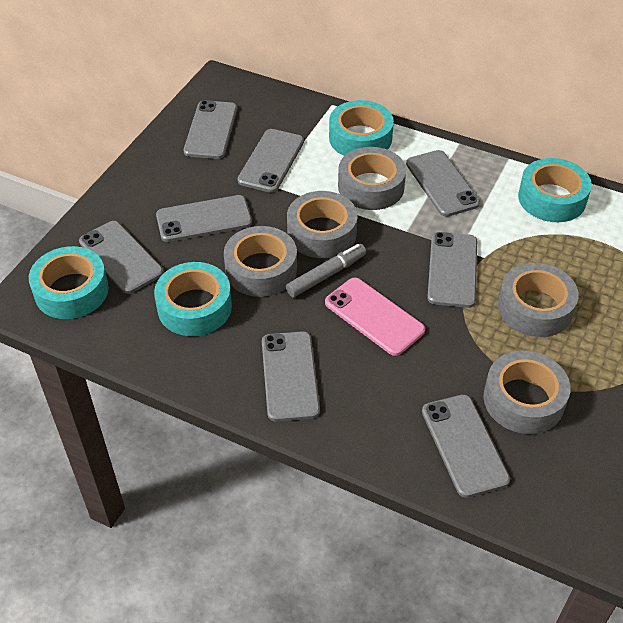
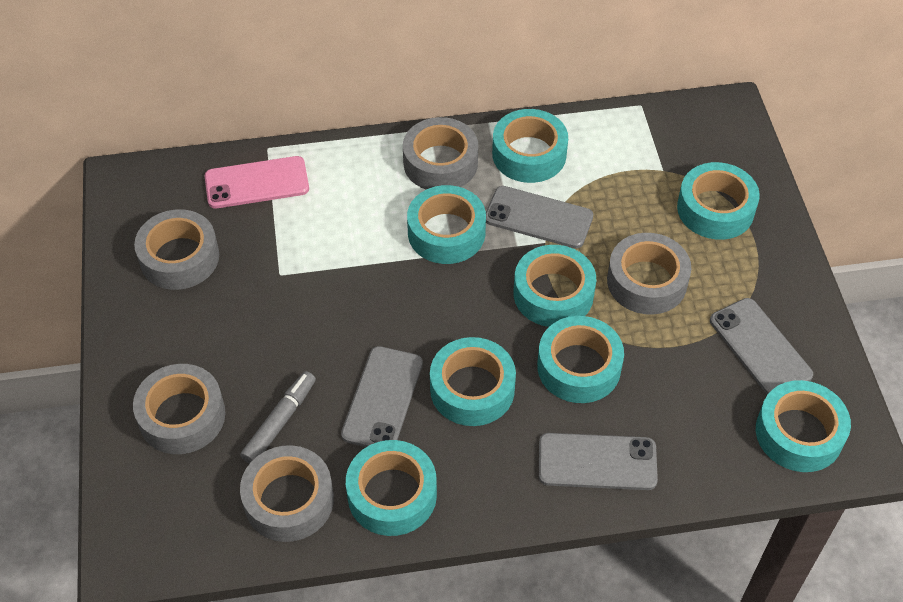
grey phone: 8 -> 4
turquoise tape: 4 -> 8

